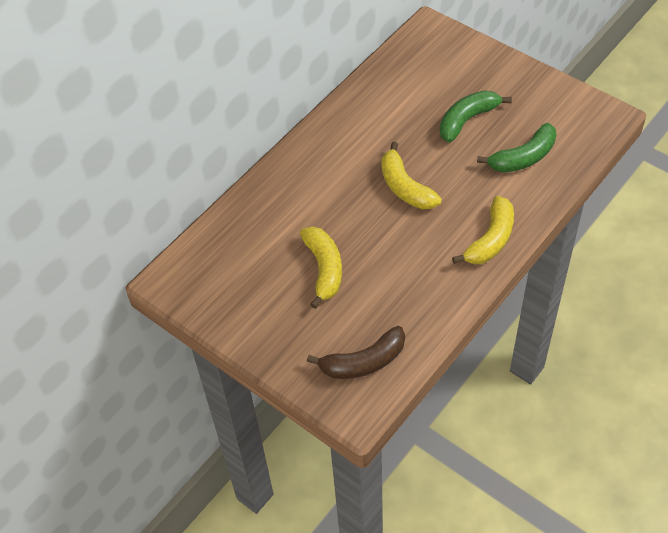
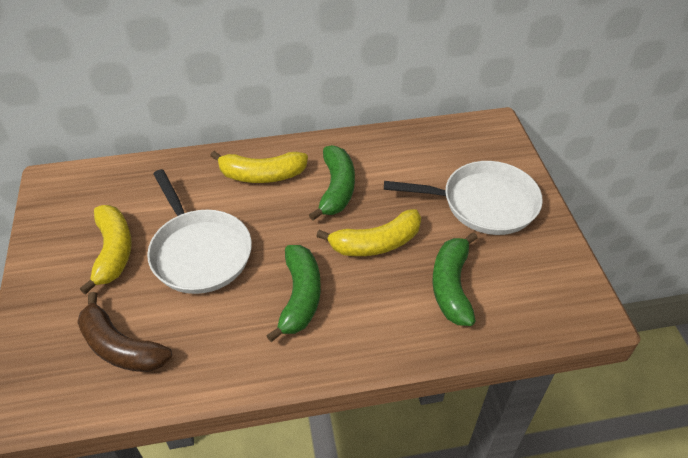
green banana: 2 -> 3
white pan: 0 -> 2

